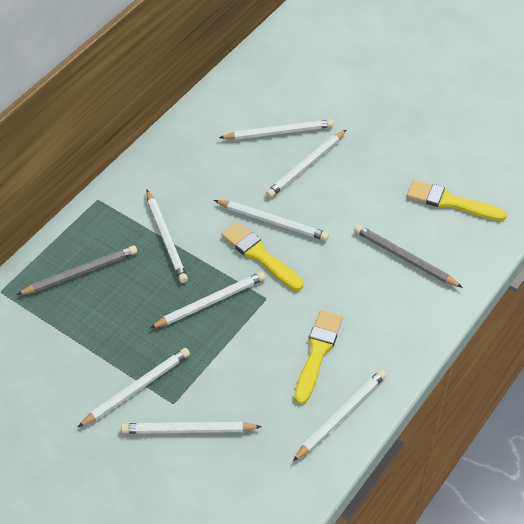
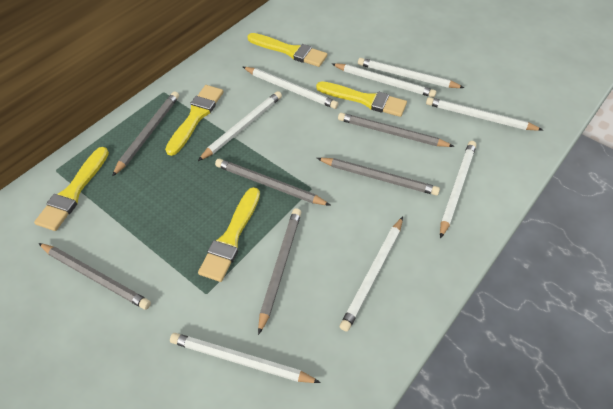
grey pencil: 2 -> 6
yellow brush: 3 -> 5

